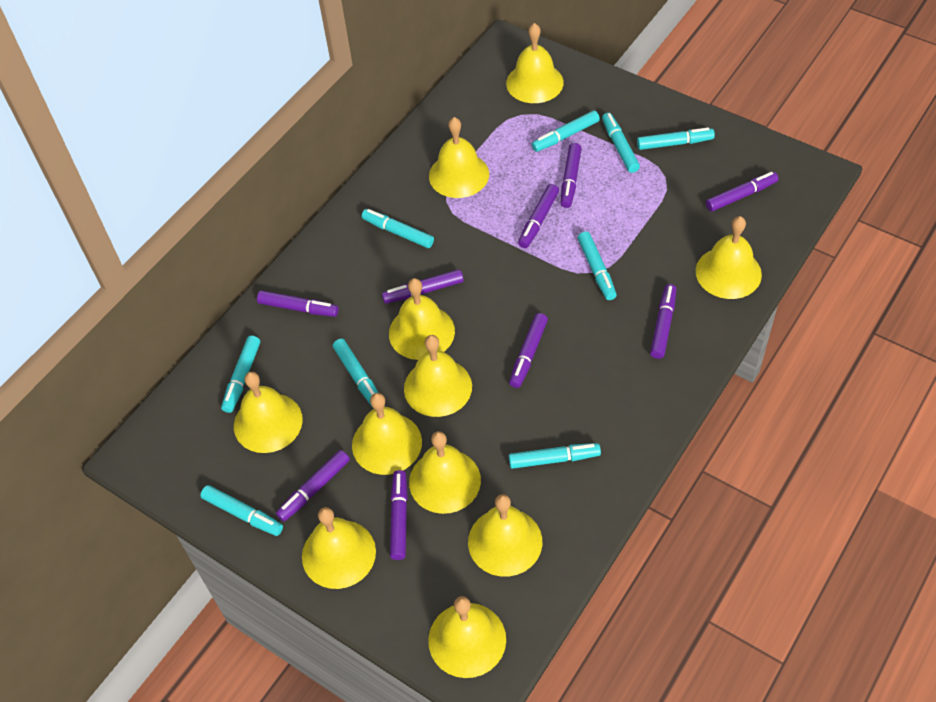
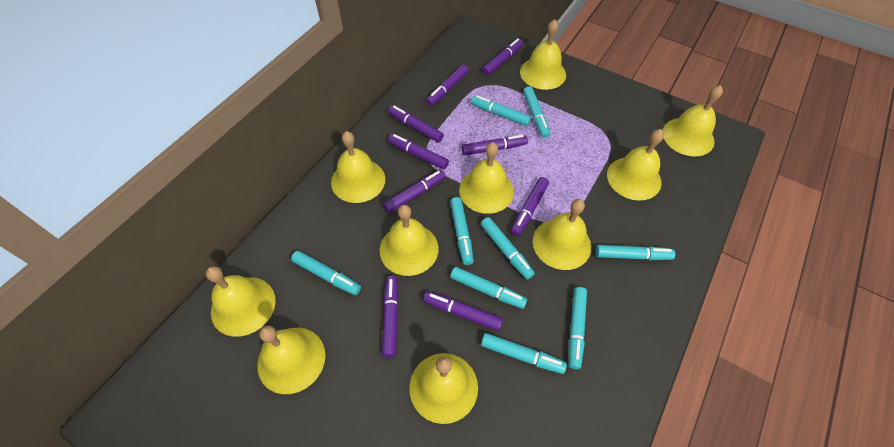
yellow bell: 11 -> 10

